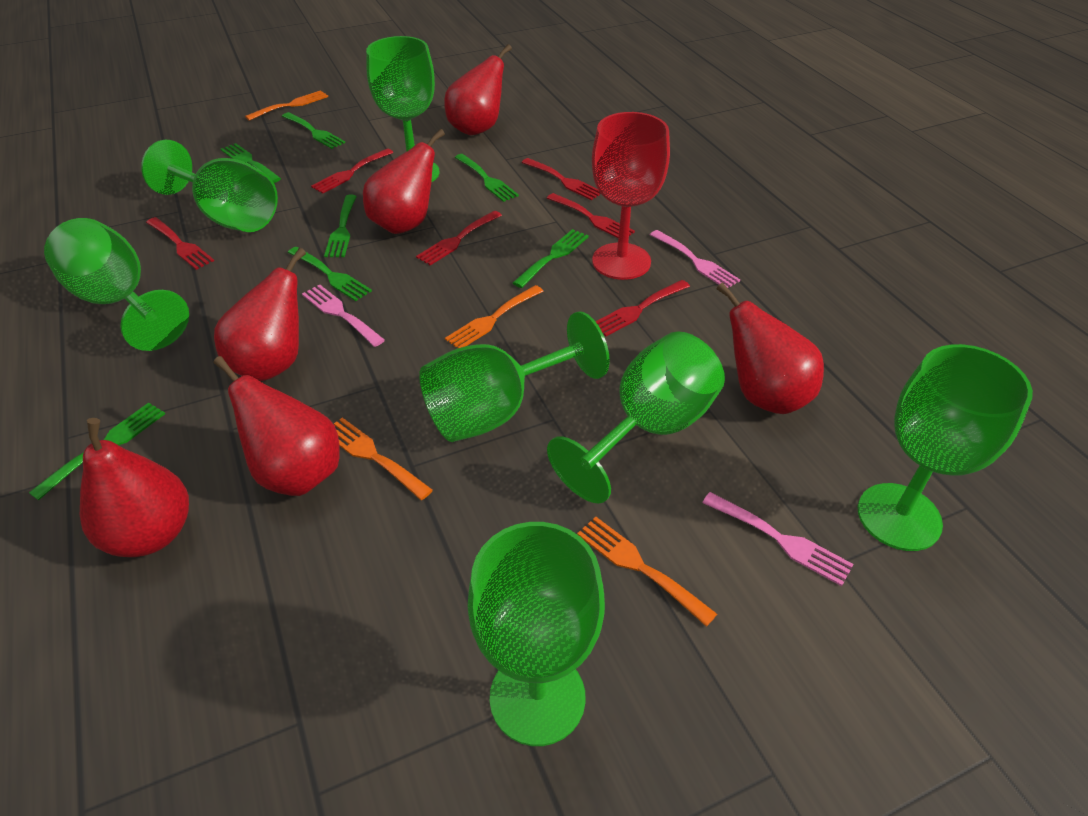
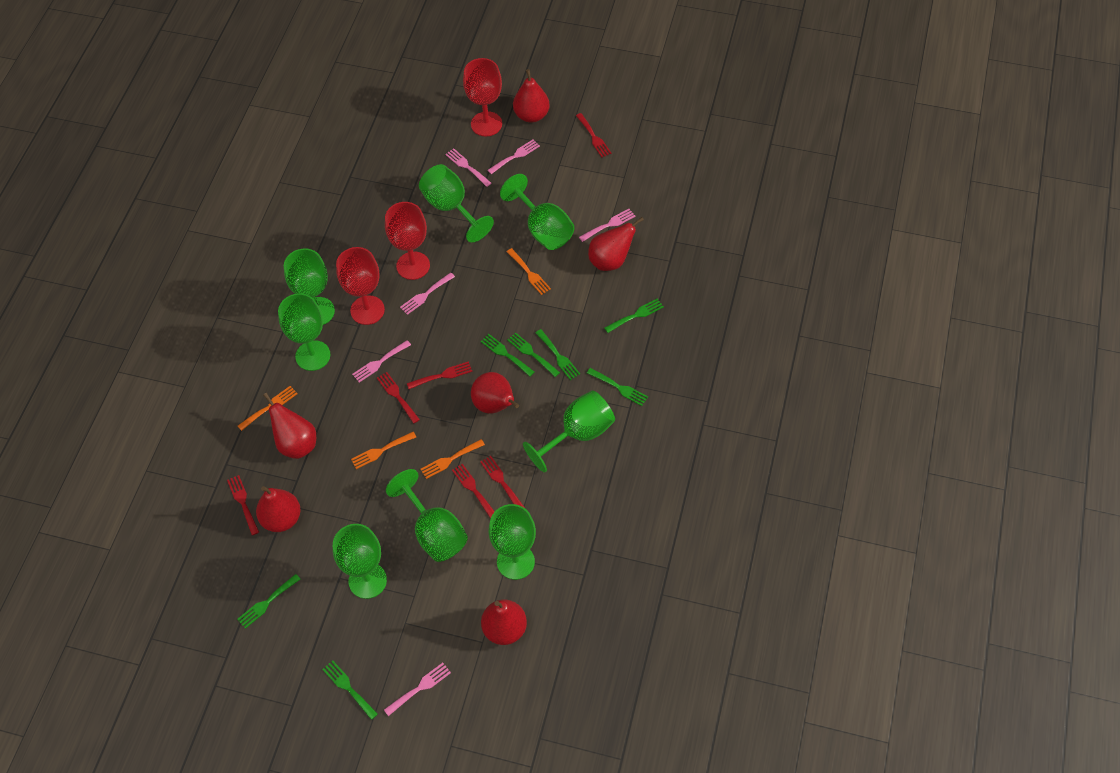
green goblet: 7 -> 8
pink fork: 3 -> 6
red goblet: 1 -> 3

